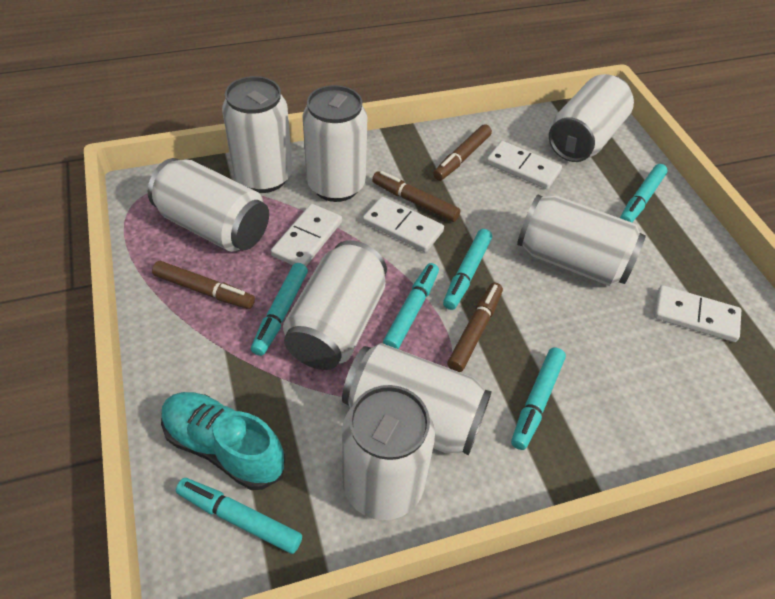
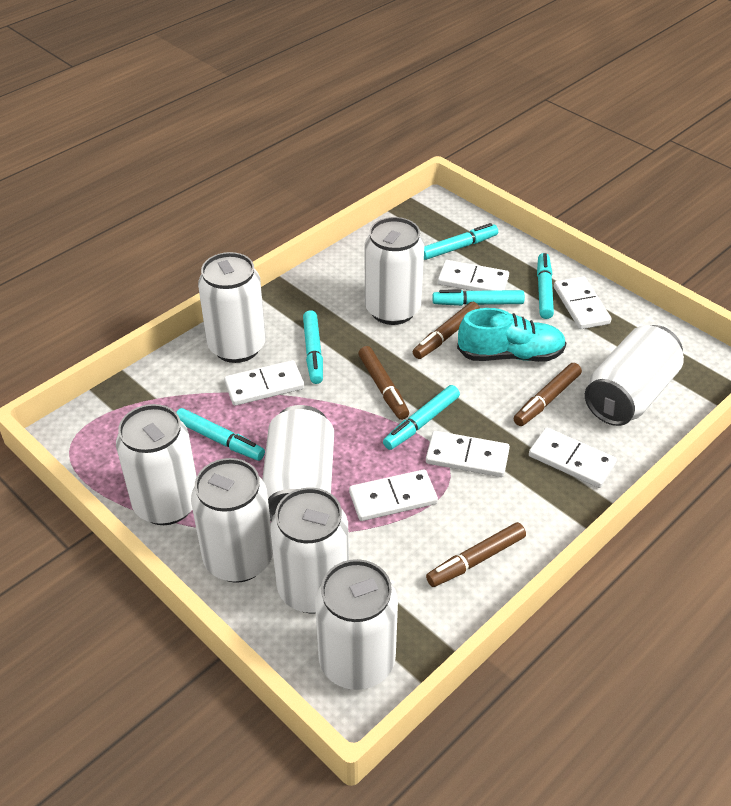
white domino: 4 -> 6

